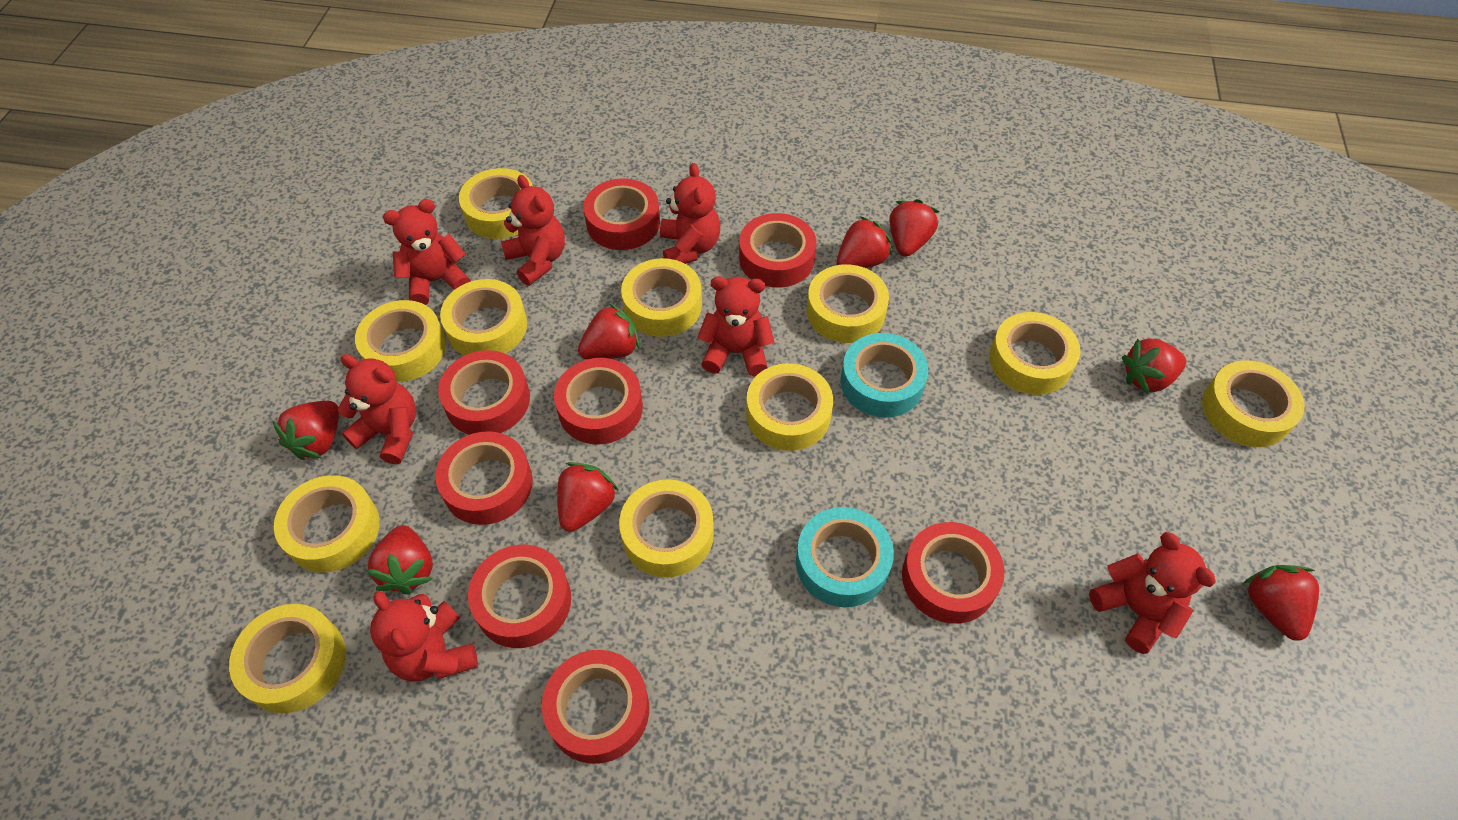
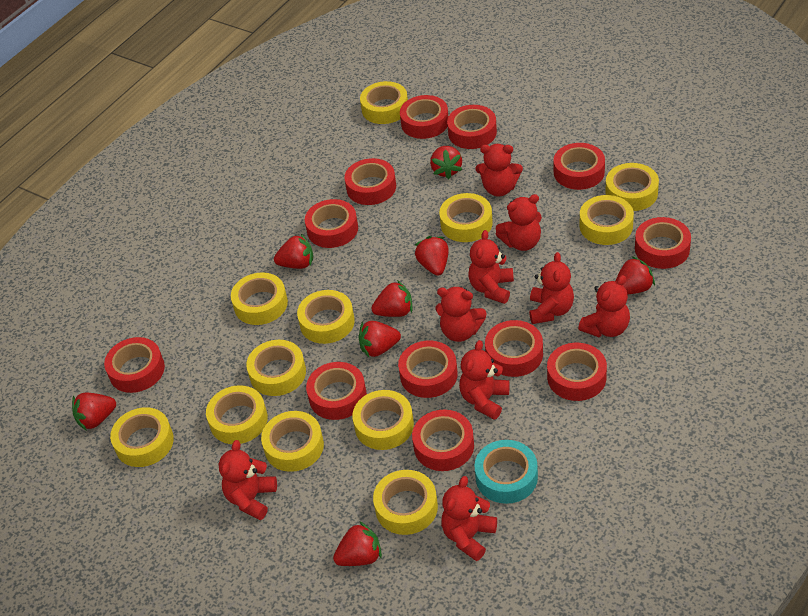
red tape: 8 -> 12
red teddy bear: 7 -> 9
turquoise tape: 2 -> 1
yellow tape: 11 -> 12

